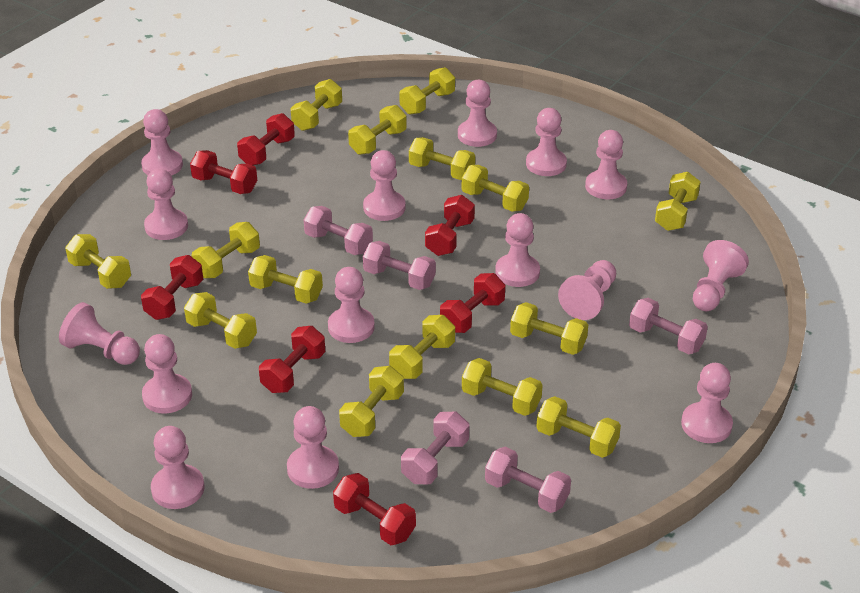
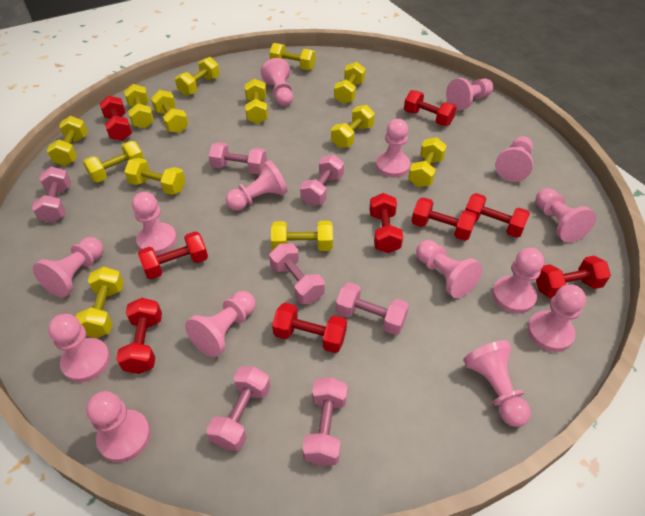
pink dumbbell: 5 -> 7
red dumbbell: 7 -> 9
yellow dumbbell: 15 -> 13

